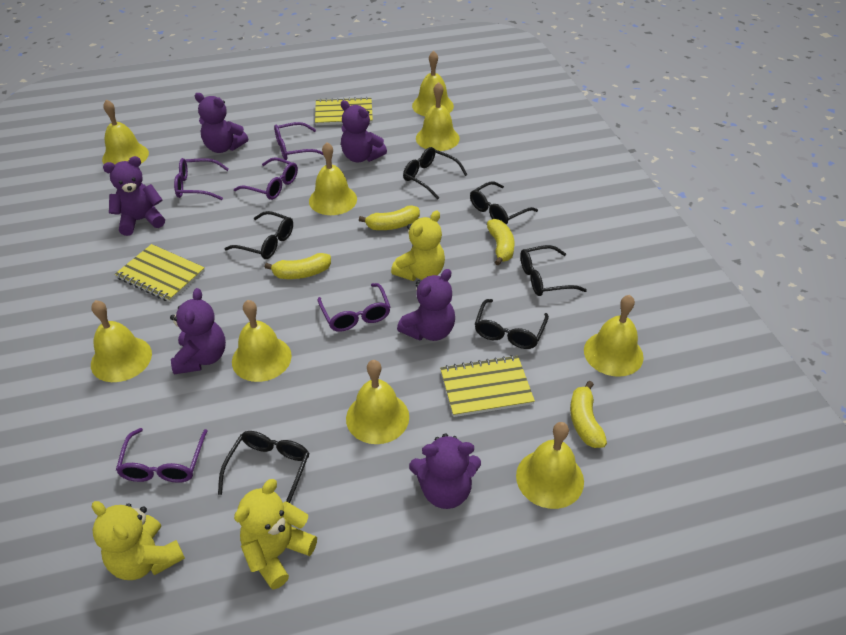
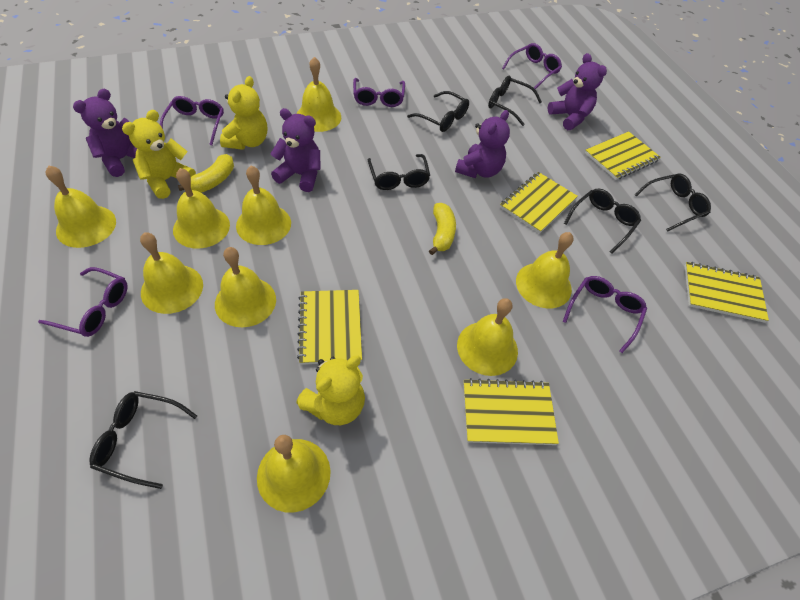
purple teddy bear: 6 -> 4
yellow banana: 4 -> 2
yellow notebook: 3 -> 5

